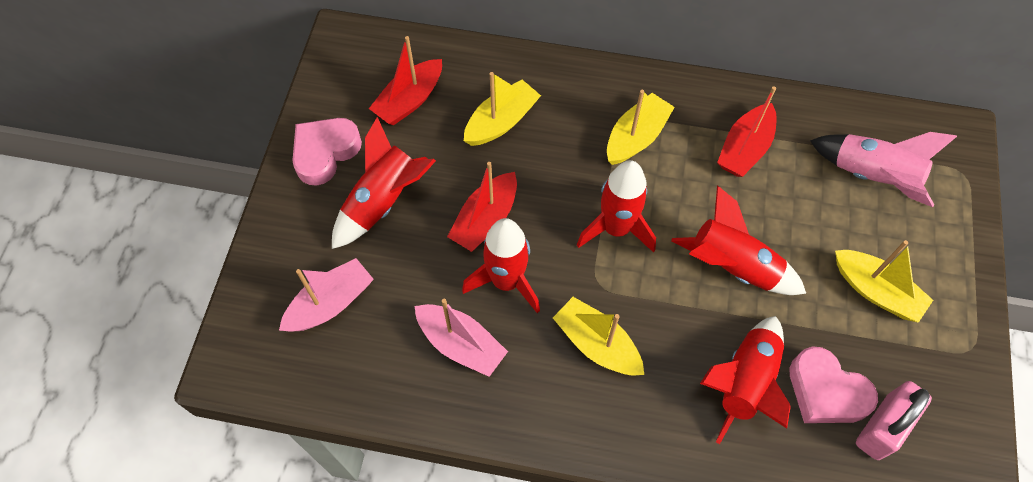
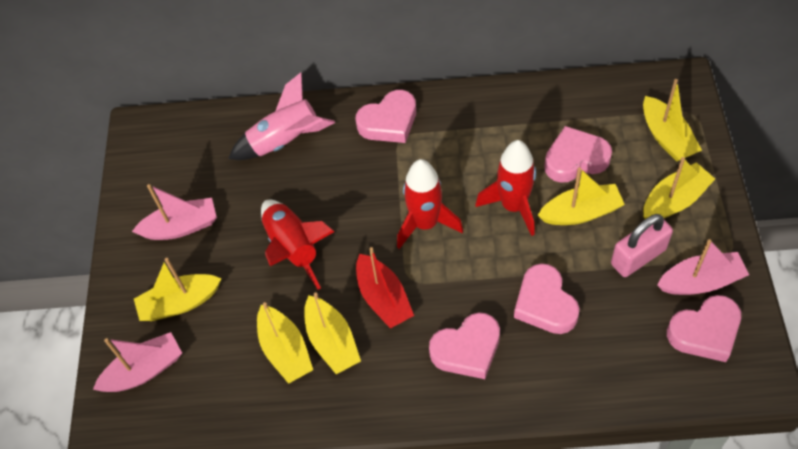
pink boat: 2 -> 3
pink heart: 2 -> 5
red boat: 3 -> 1
red rocket: 5 -> 3
yellow boat: 4 -> 6

